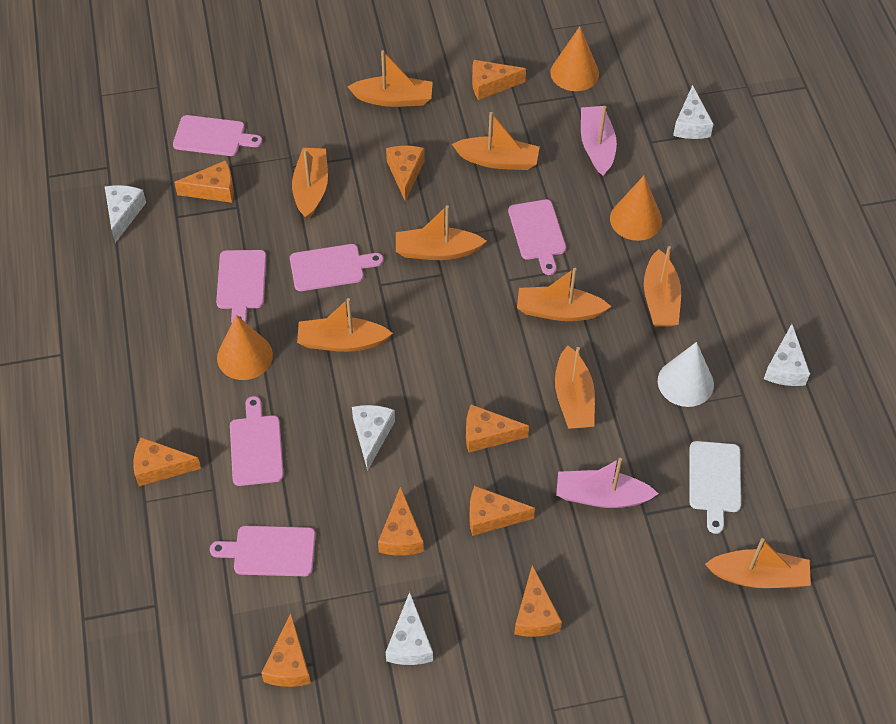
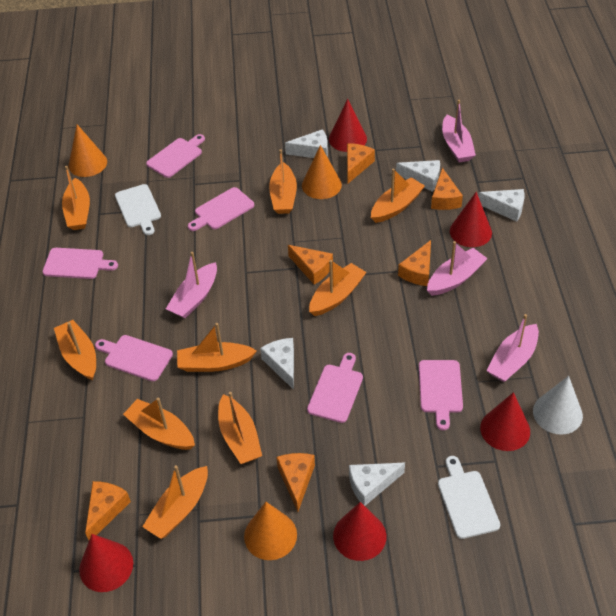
orange cheese: 9 -> 6
pink boat: 2 -> 4
red cone: 0 -> 5
white cutting board: 1 -> 2

